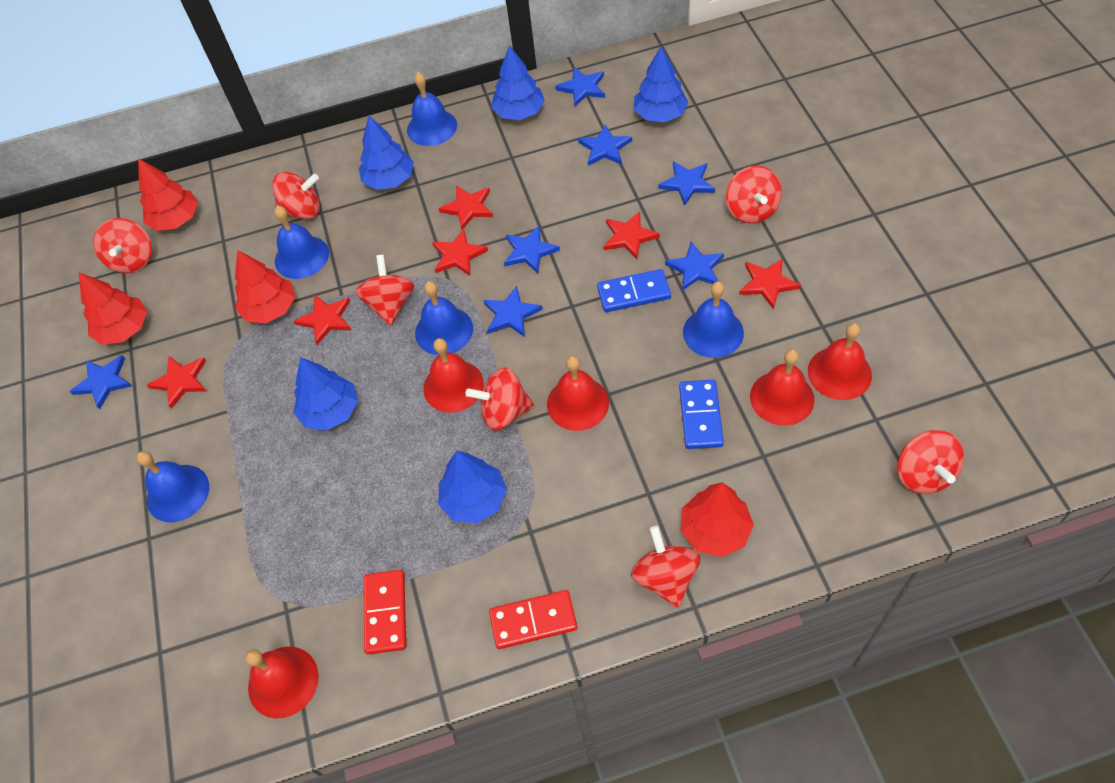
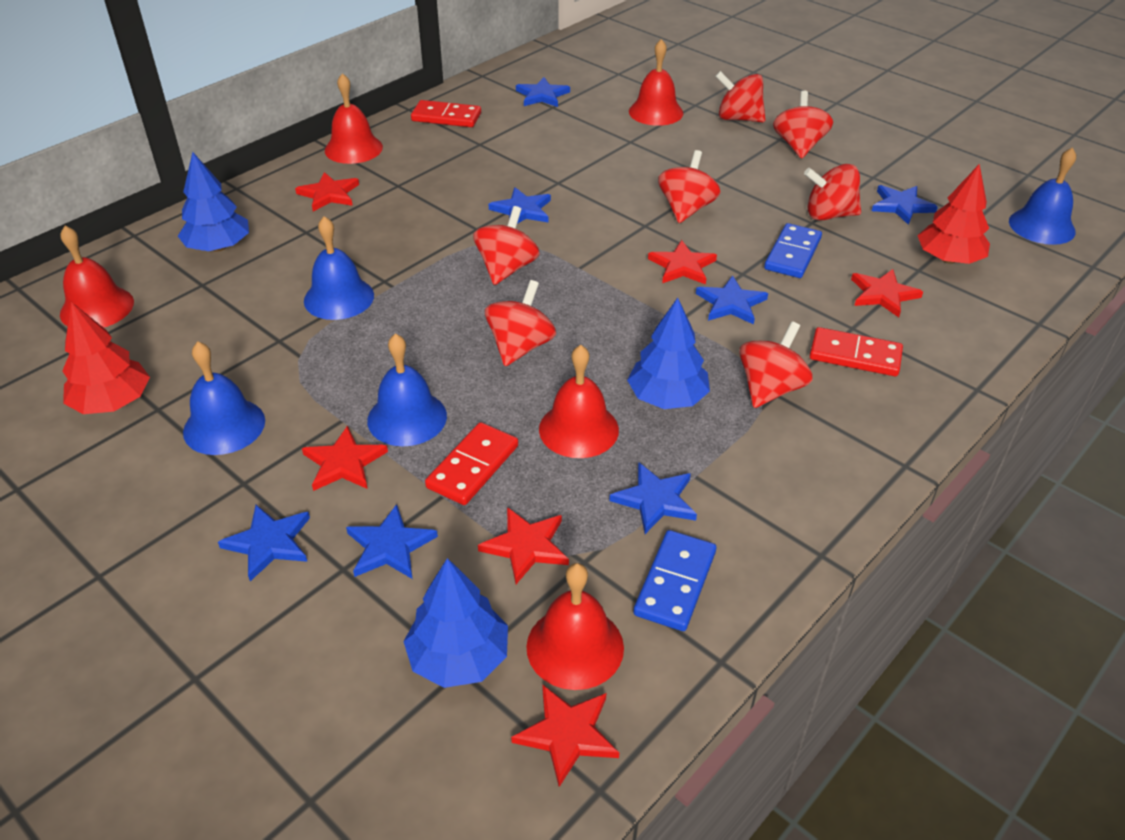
blue bell: 5 -> 4
blue tree: 5 -> 3
red domino: 2 -> 3
red tree: 4 -> 2

